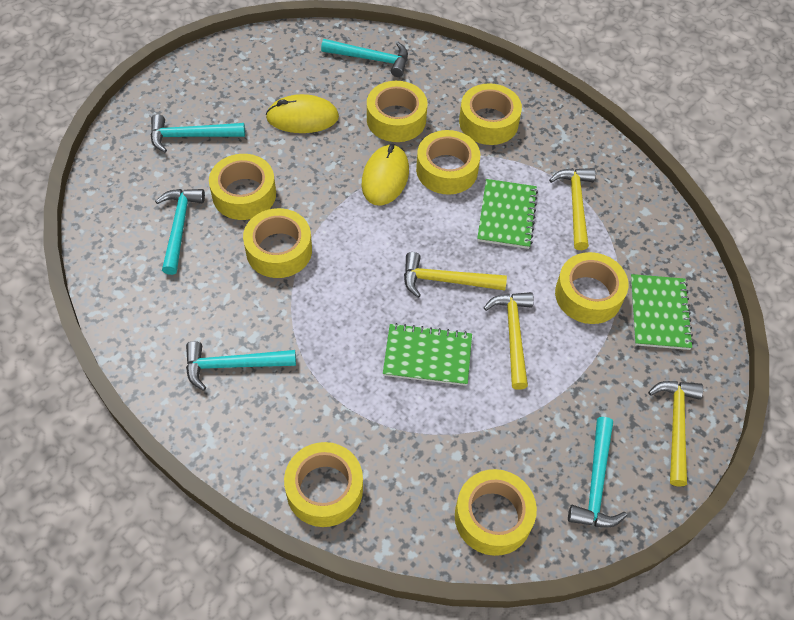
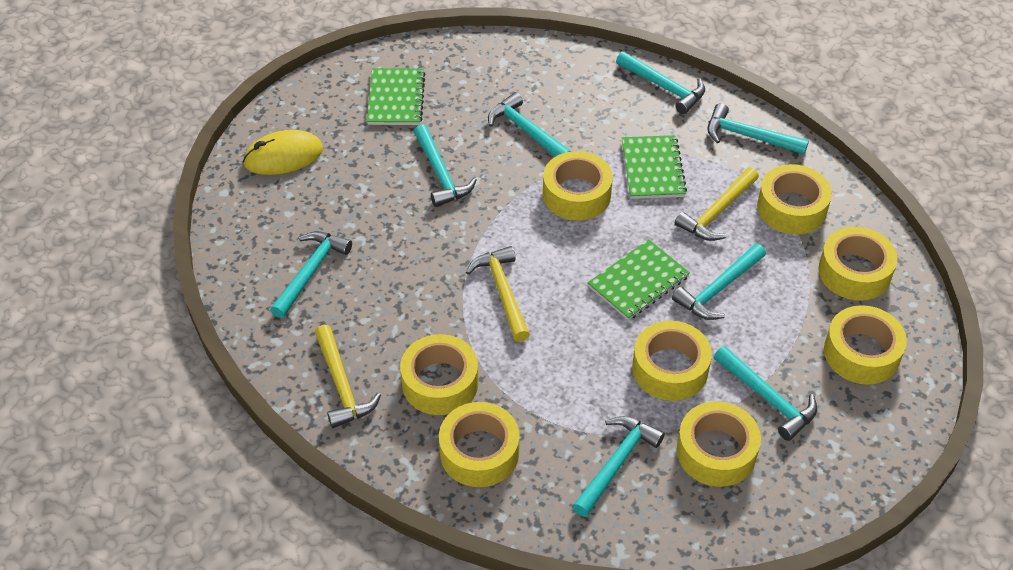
turquoise hammer: 5 -> 8
yellow hammer: 4 -> 3
yellow mouse: 2 -> 1

